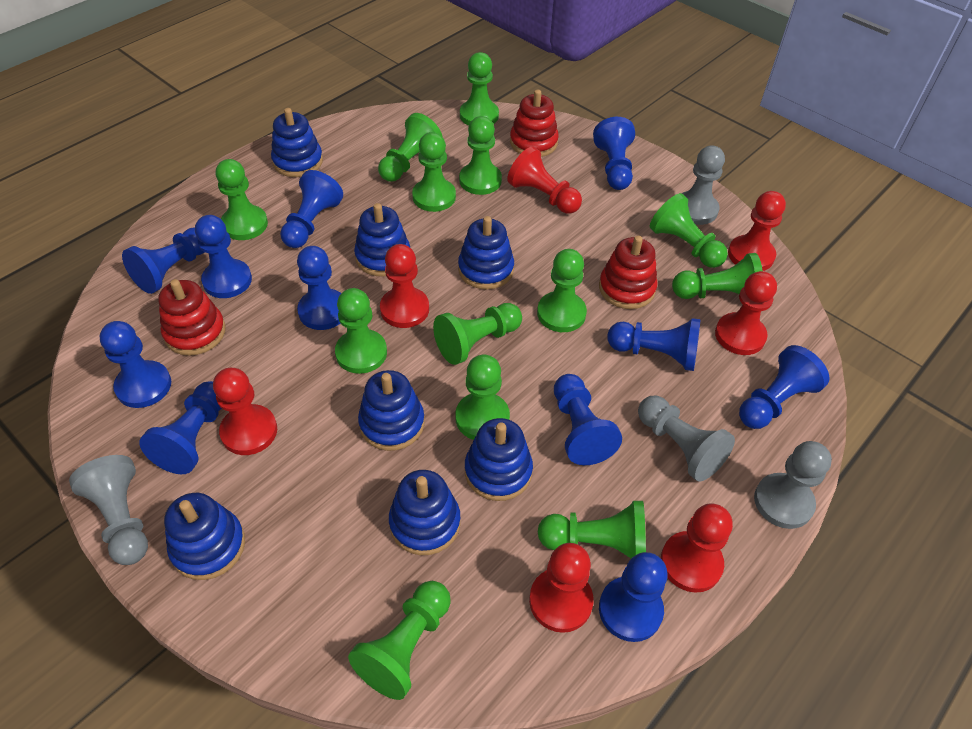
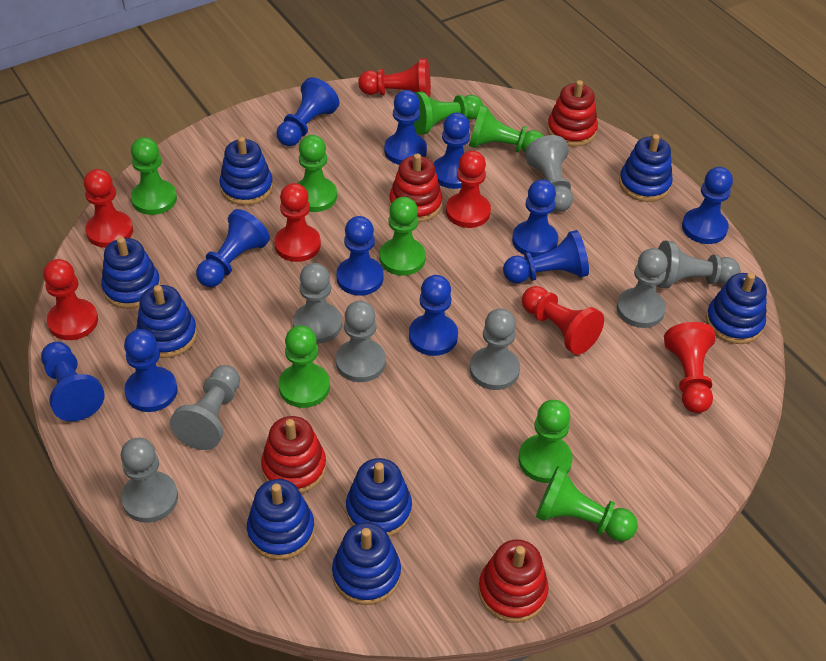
blue stacking toy: 7 -> 8
green pawn: 13 -> 8
grey pawn: 4 -> 8
red stacking toy: 3 -> 4

